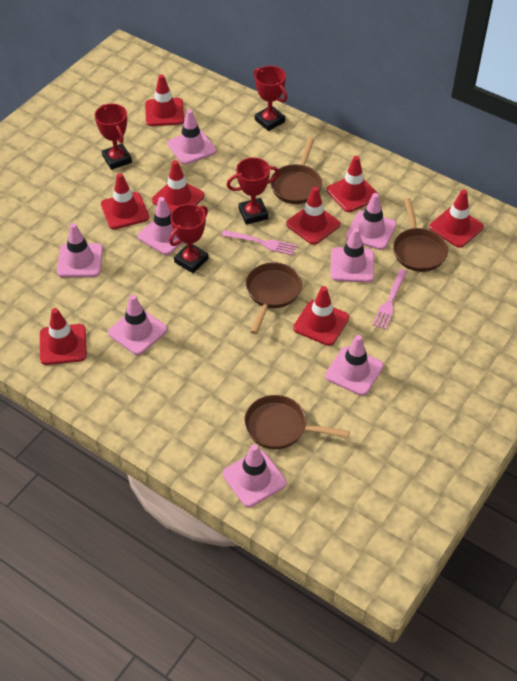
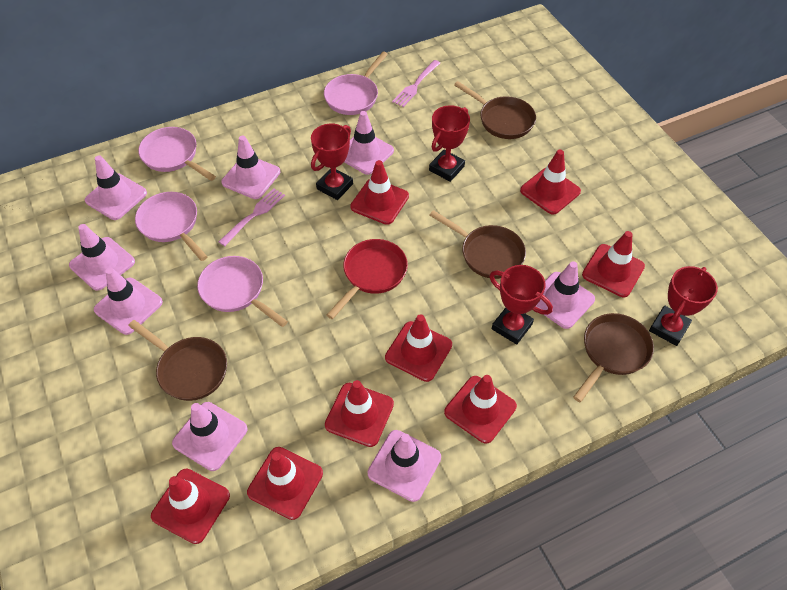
pink pan: 0 -> 4
red pan: 0 -> 1

